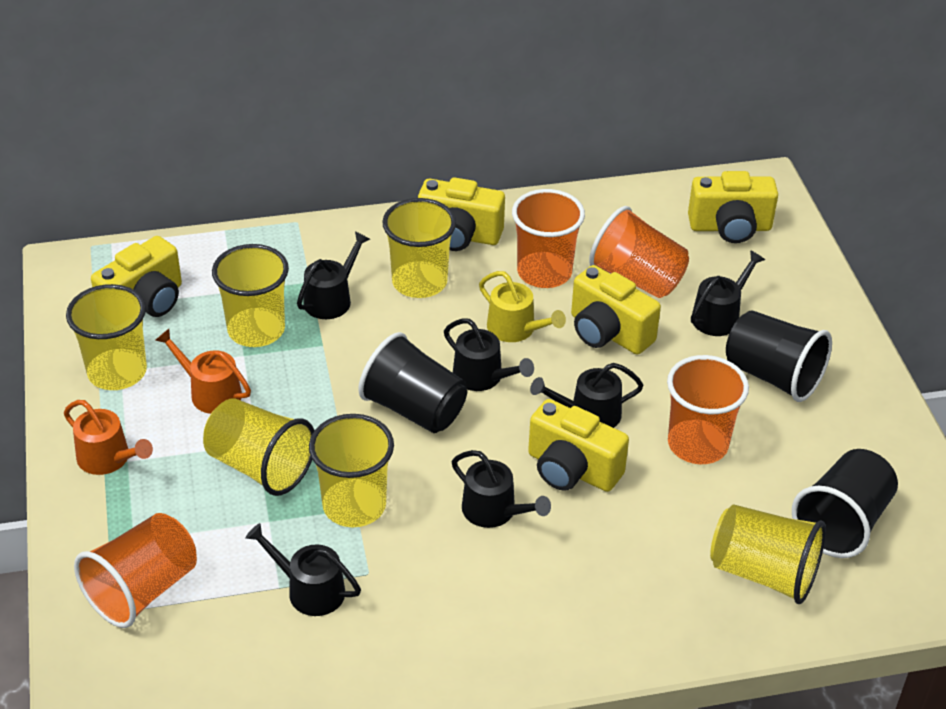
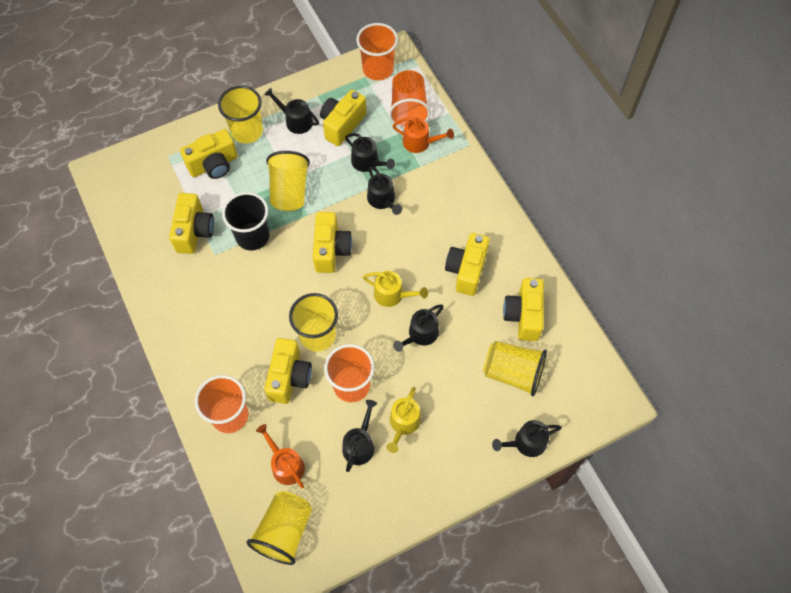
black cup: 3 -> 1
yellow camera: 5 -> 7
yellow cup: 6 -> 5
yellow watering can: 1 -> 2

